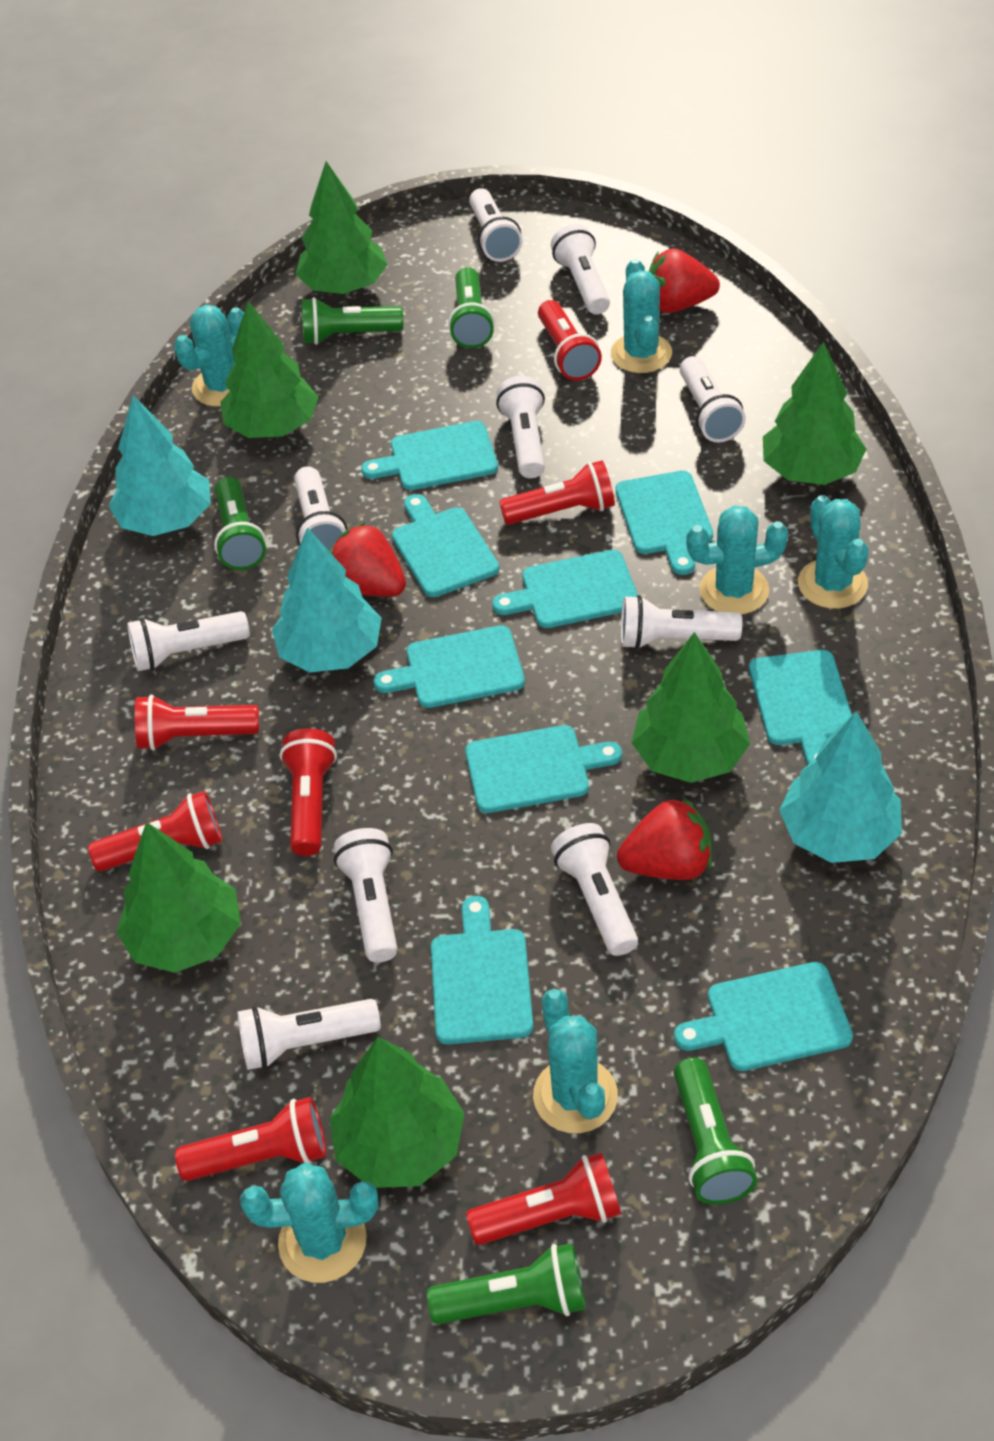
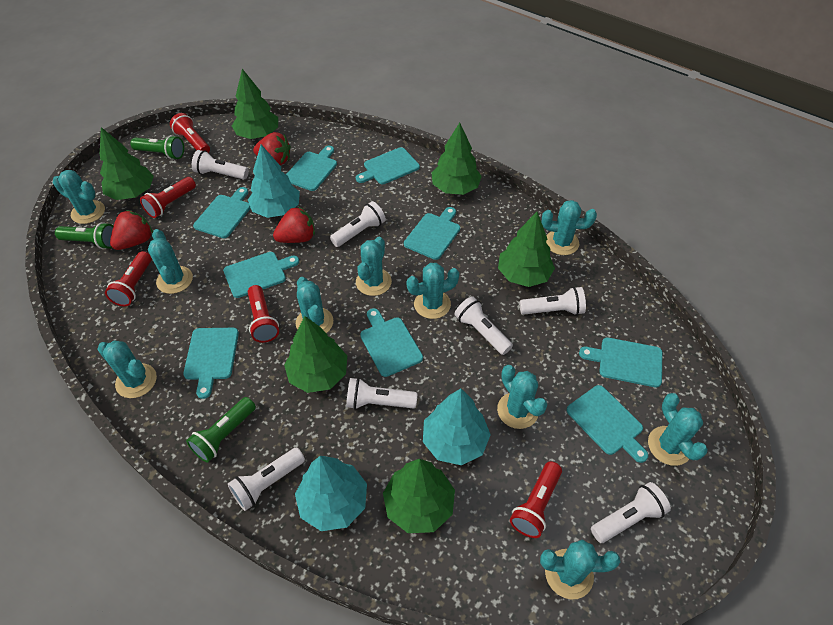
green flashlight: 5 -> 3
red flashlight: 7 -> 5
turquoise cactus: 6 -> 10
white flashlight: 10 -> 7

